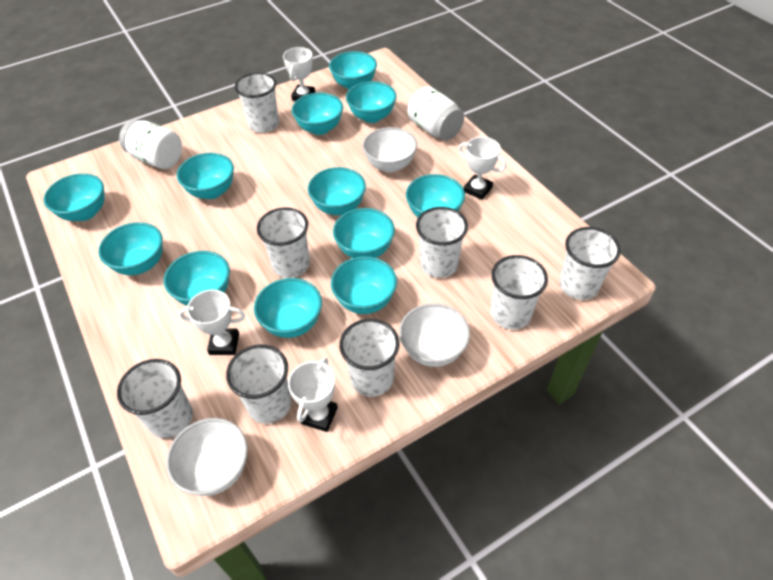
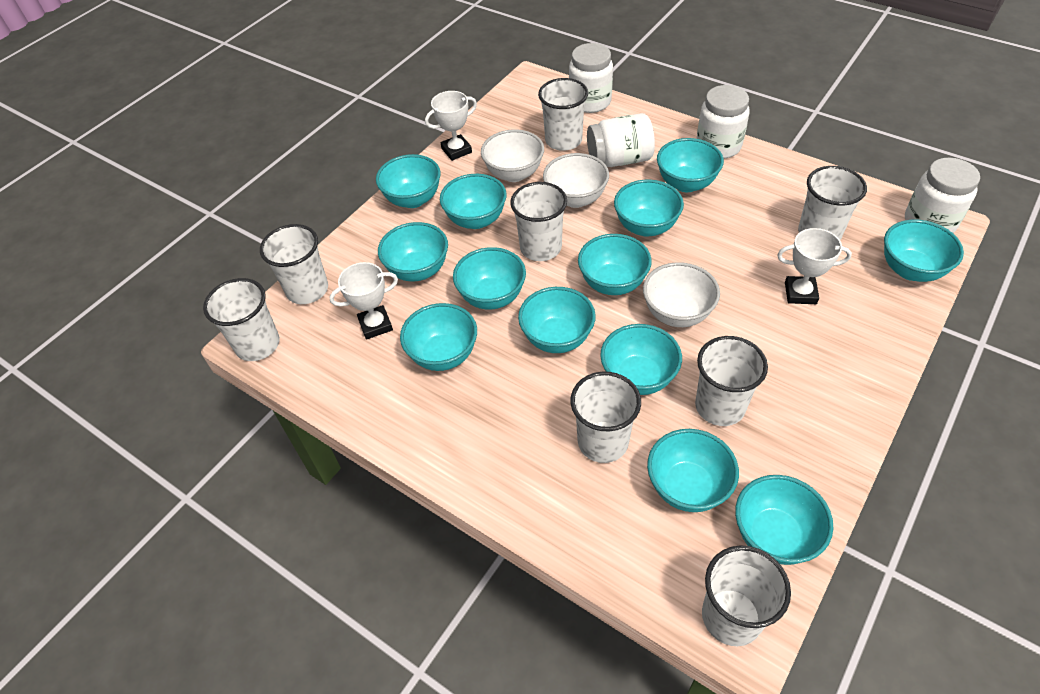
turquoise bowl: 12 -> 13
white jar: 2 -> 4
white trophy: 4 -> 3

